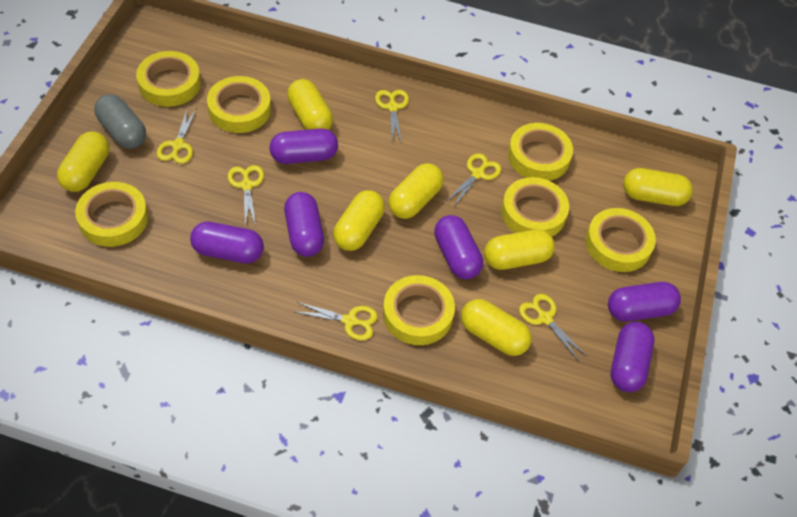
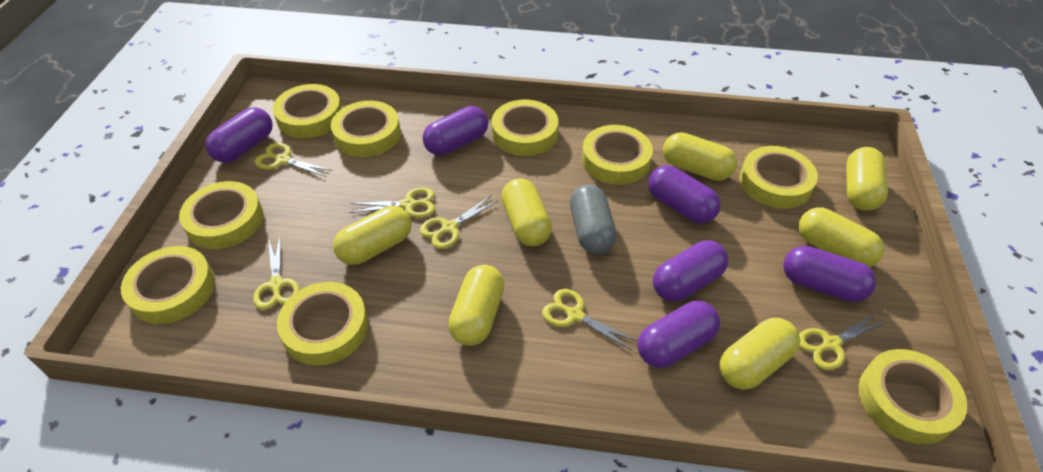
yellow tape: 7 -> 9

